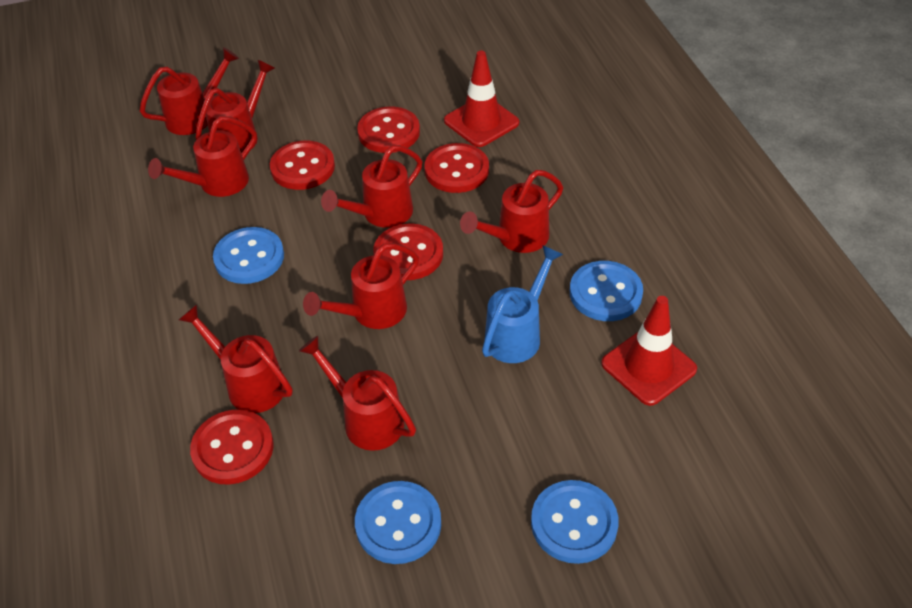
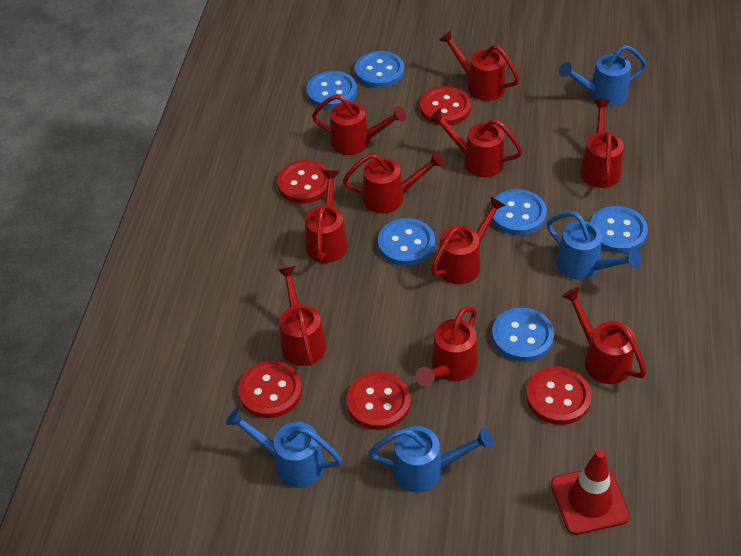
blue button: 4 -> 6
blue watering can: 1 -> 4
red traffic cone: 2 -> 1
red watering can: 8 -> 10

